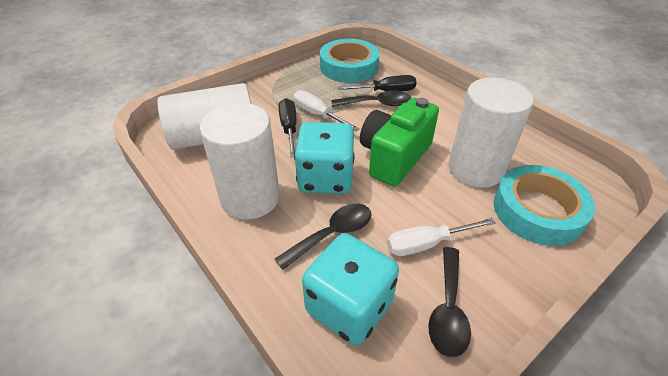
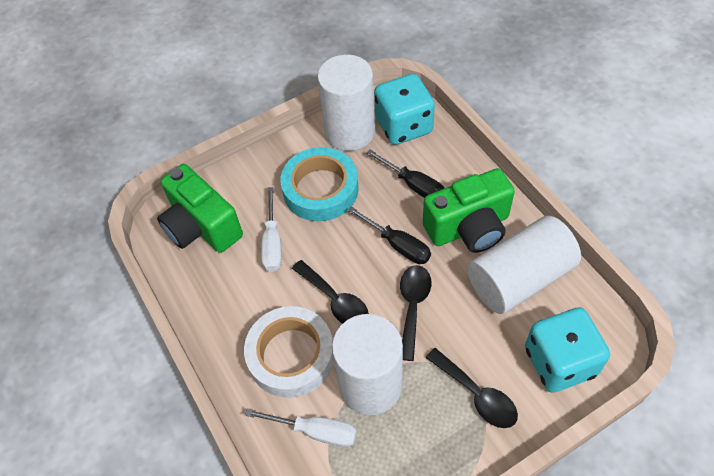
green camera: 1 -> 2
turquoise tape: 2 -> 1
white tape: 0 -> 1

